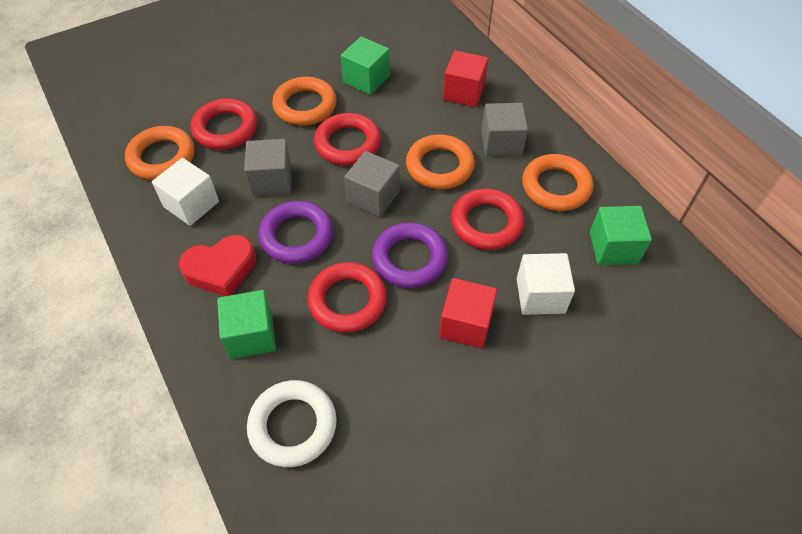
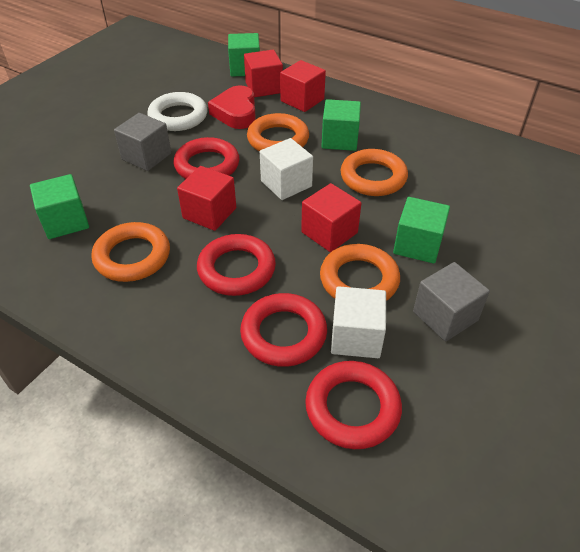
green cube: 3 -> 4
grey cube: 3 -> 2
purple ring: 2 -> 0
red cube: 2 -> 4

